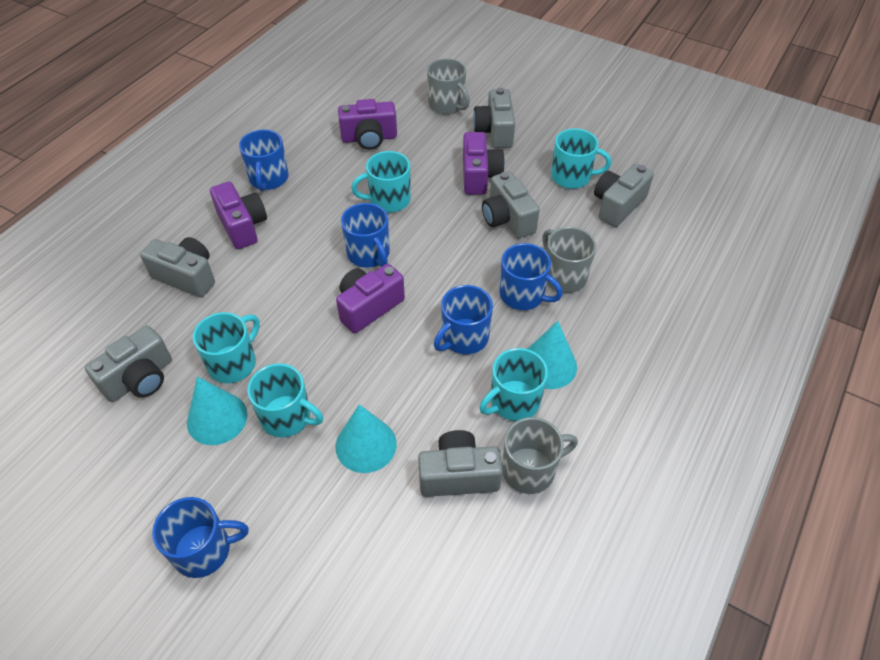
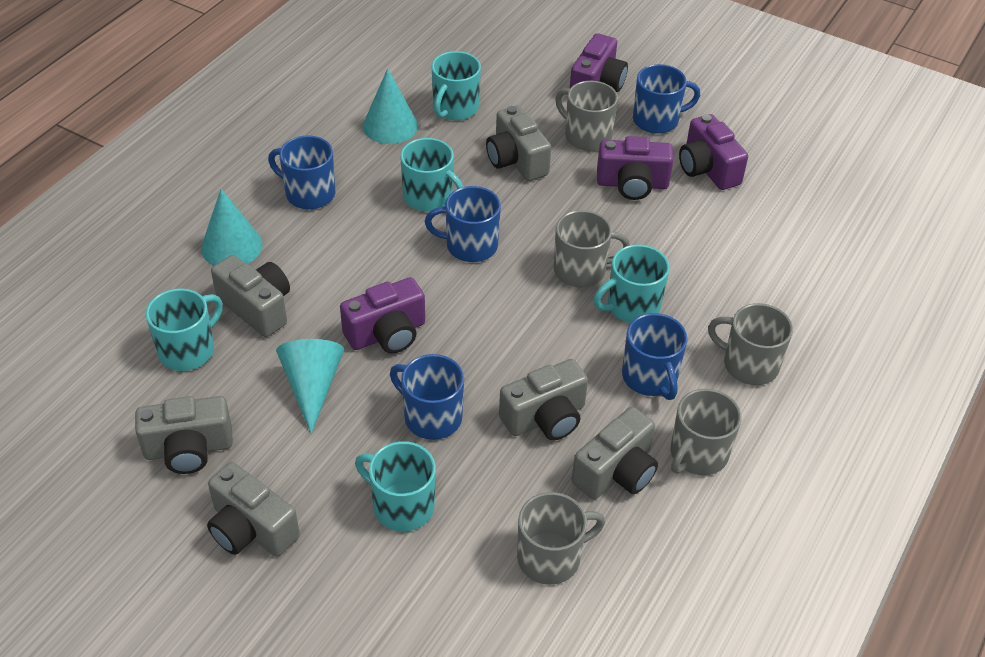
grey mug: 3 -> 5

